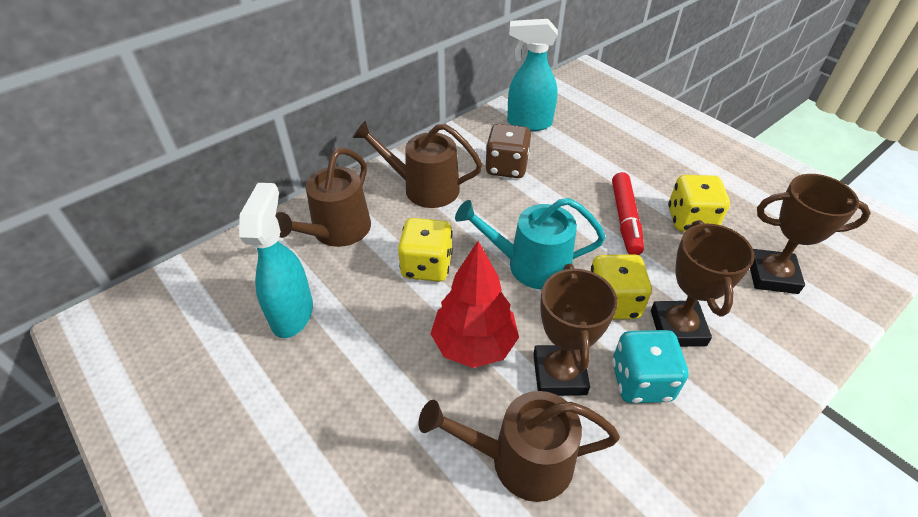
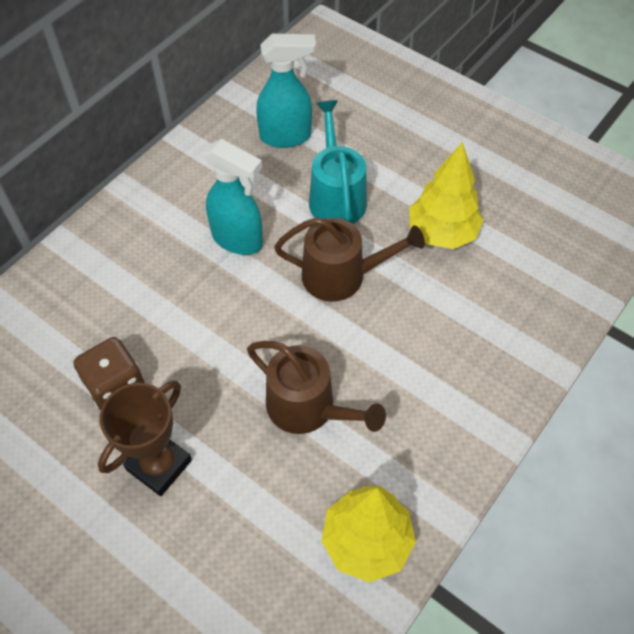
brown trophy: 3 -> 1
brown watering can: 3 -> 2
red marker: 1 -> 0
red tree: 1 -> 0
turquoise dice: 1 -> 0
yellow dice: 3 -> 0
yellow tree: 0 -> 2

